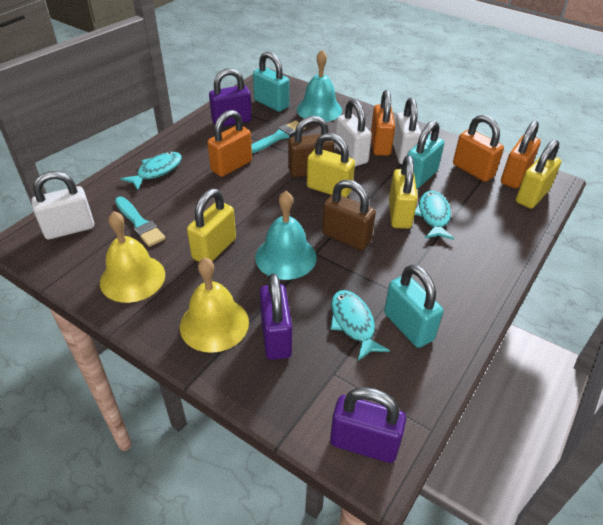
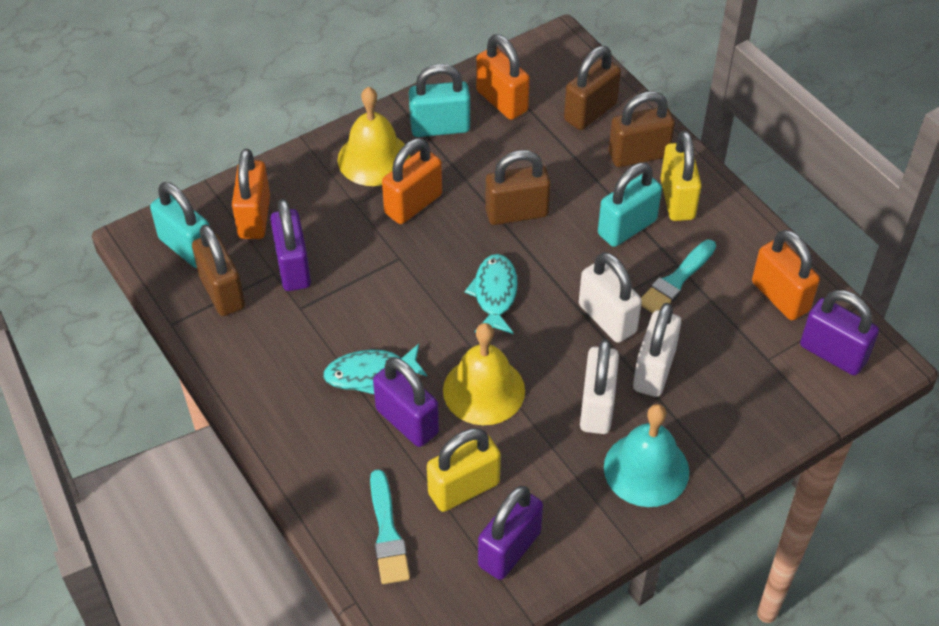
brown padlock: 2 -> 4
purple padlock: 3 -> 4
turquoise bell: 2 -> 1
turquoise fish: 3 -> 2
yellow padlock: 4 -> 2

